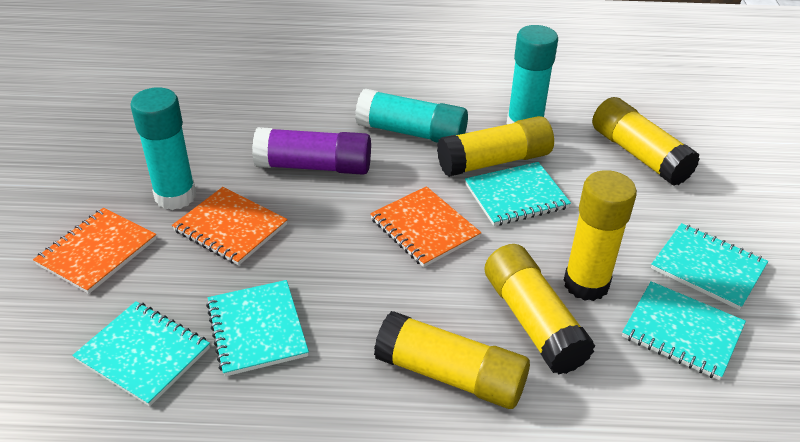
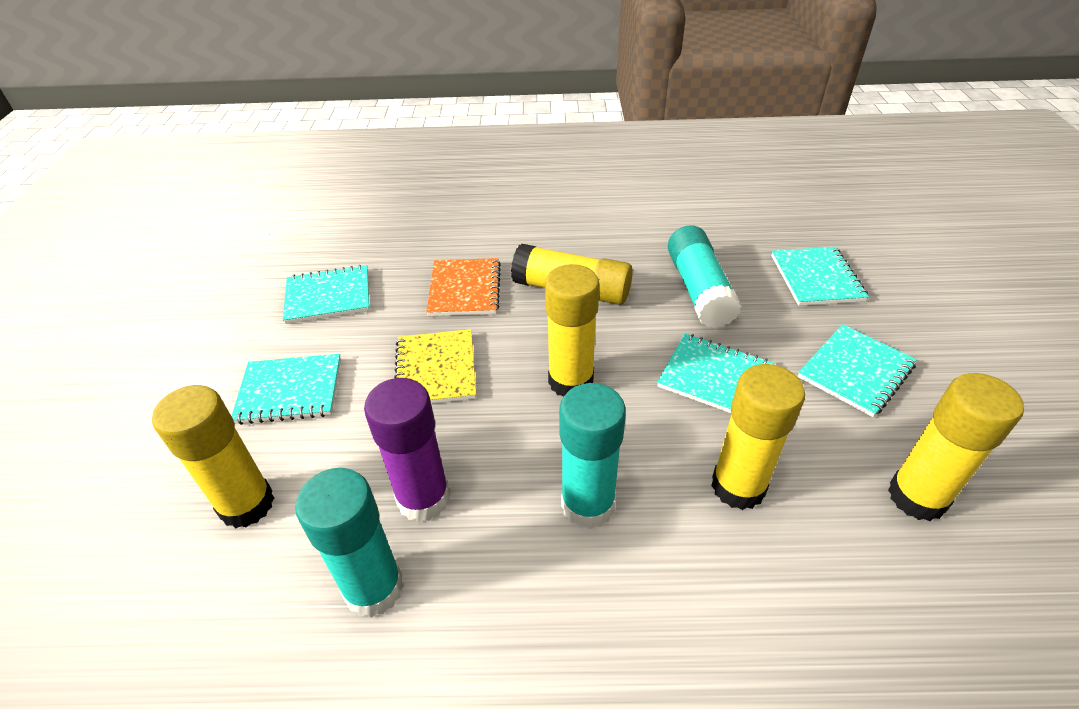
orange notebook: 3 -> 1
yellow notebook: 0 -> 1

